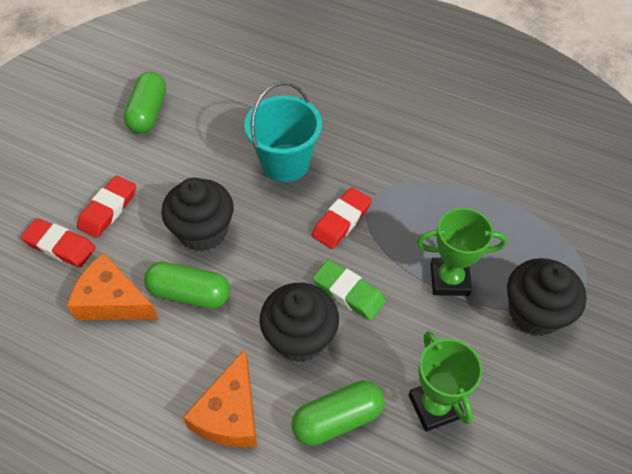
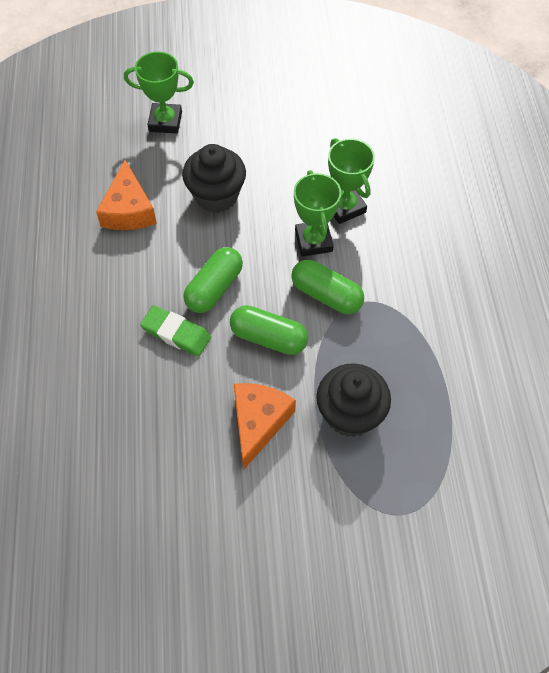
black cupcake: 3 -> 2
green trophy: 2 -> 3
red eraser: 3 -> 0
turquoise bucket: 1 -> 0

